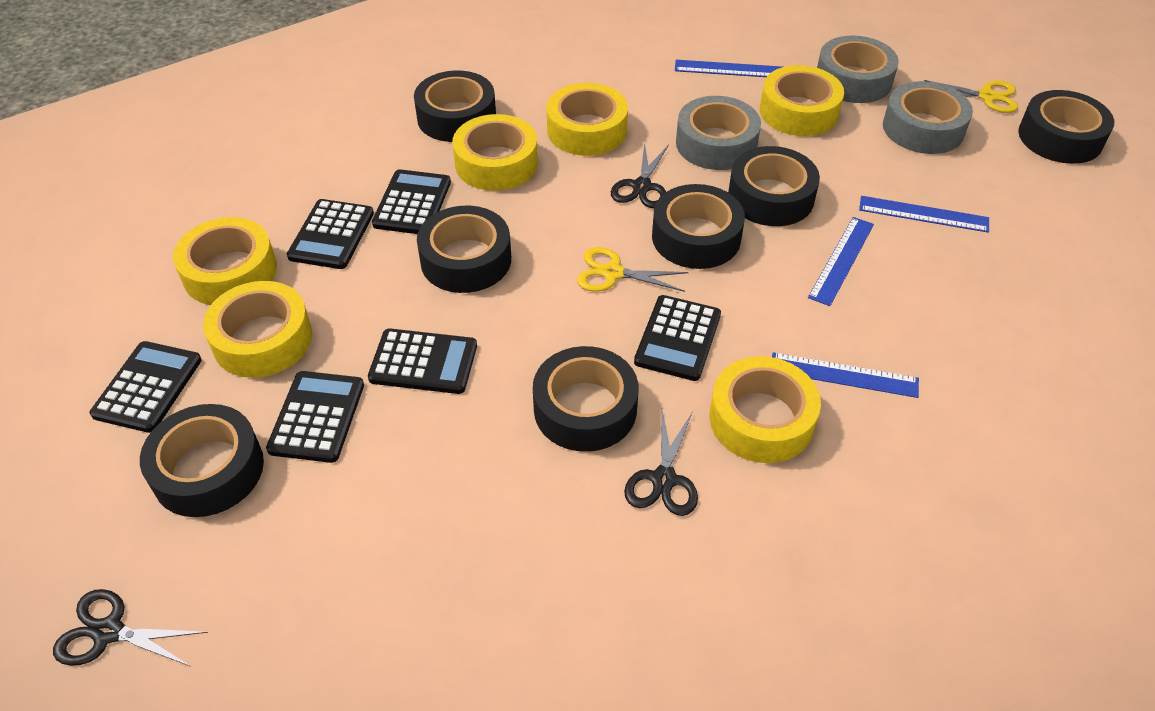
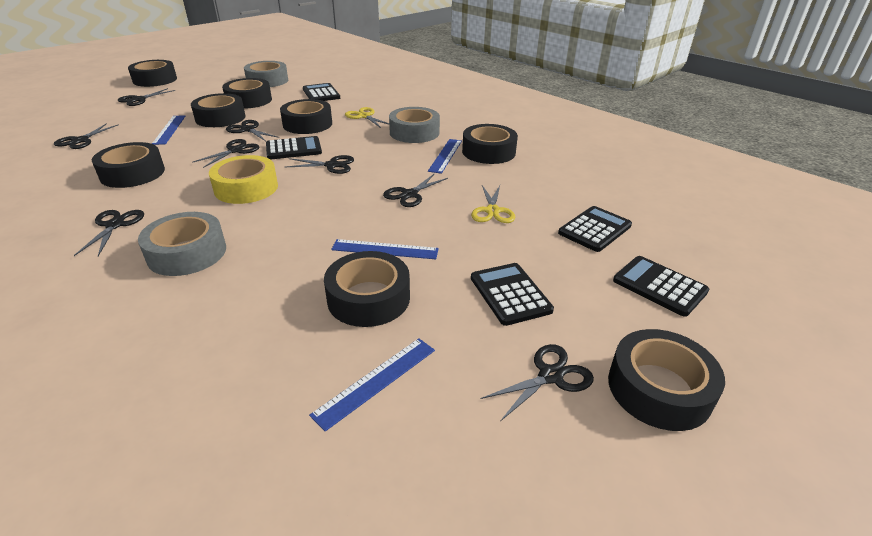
black calculator: 6 -> 5
black scissors: 3 -> 8
black tape: 7 -> 8
yellow tape: 6 -> 1

